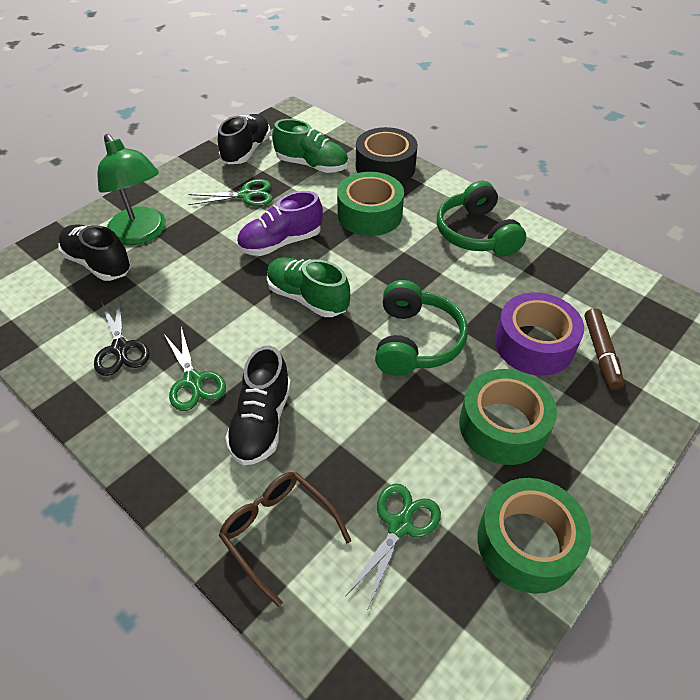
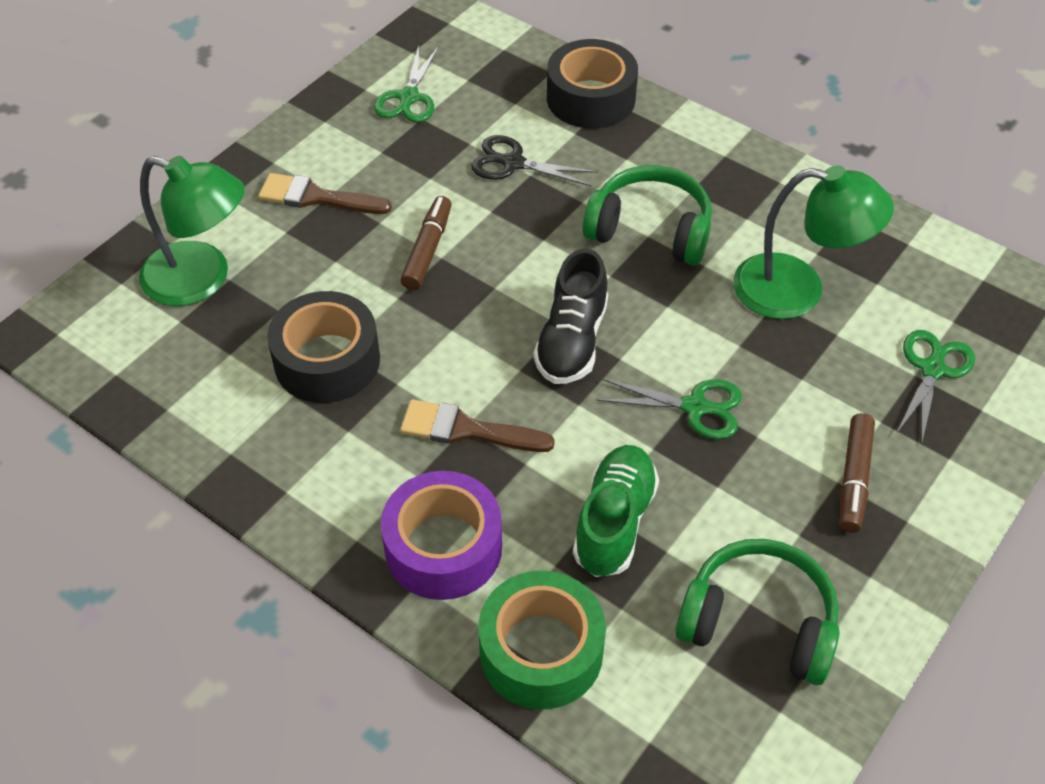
black shoe: 3 -> 1
black tape: 1 -> 2
brown brush: 0 -> 2
brown glasses: 1 -> 0
brown marker: 1 -> 2
green lamp: 1 -> 2
green shoe: 2 -> 1
green tape: 3 -> 1
purple shoe: 1 -> 0

